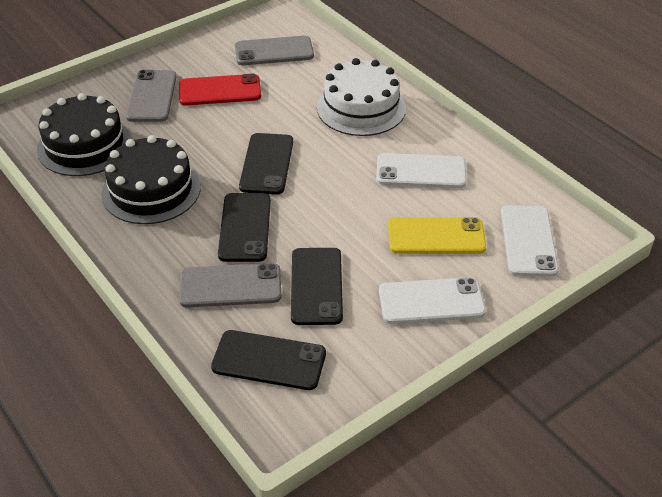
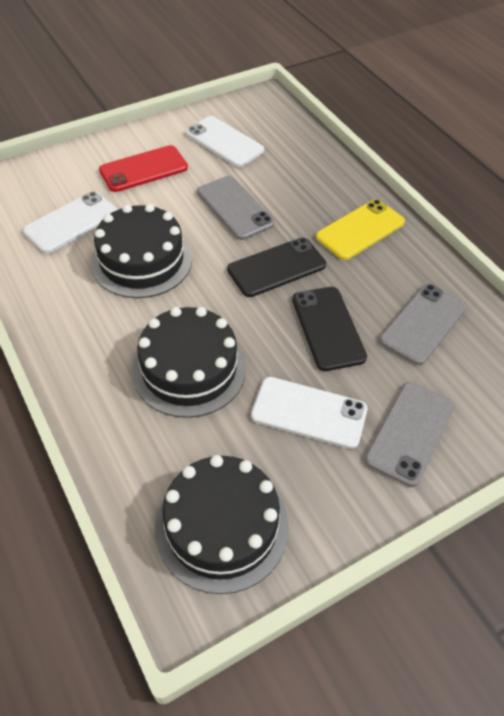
black cake: 2 -> 3
black phone: 4 -> 2
white cake: 1 -> 0

